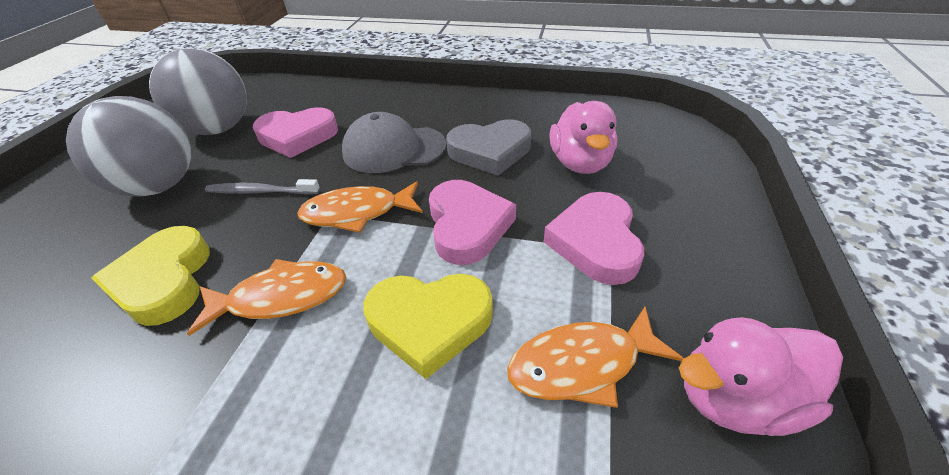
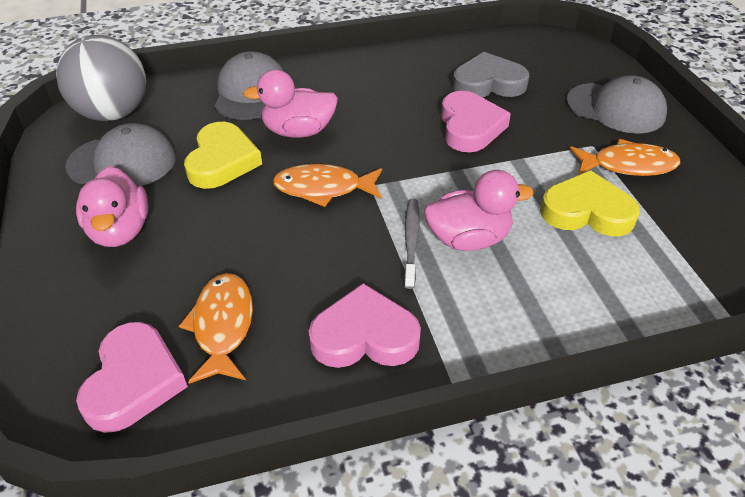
grey ball: 2 -> 1
grey cap: 1 -> 3
pink duck: 2 -> 3

